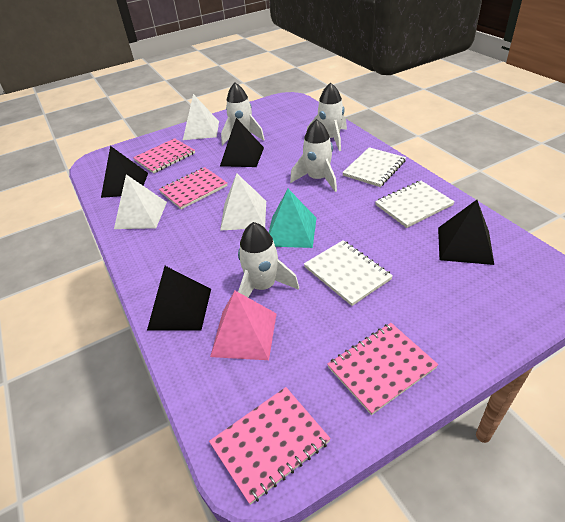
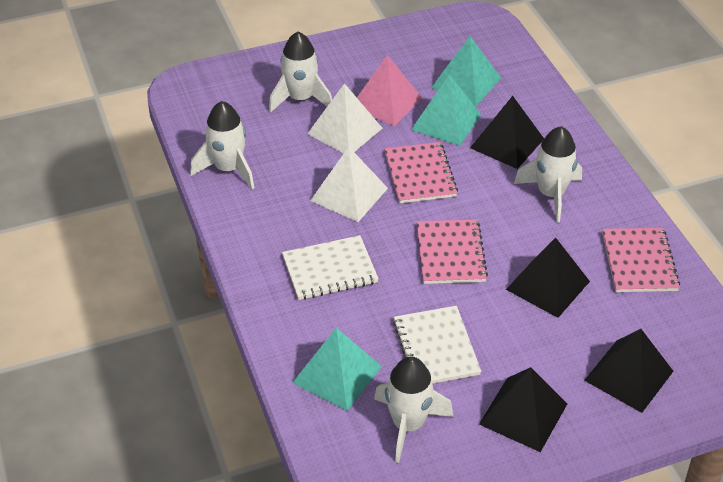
pink notebook: 4 -> 3
turquoise pyramid: 1 -> 3
white notebook: 3 -> 2
white pyramid: 3 -> 2

